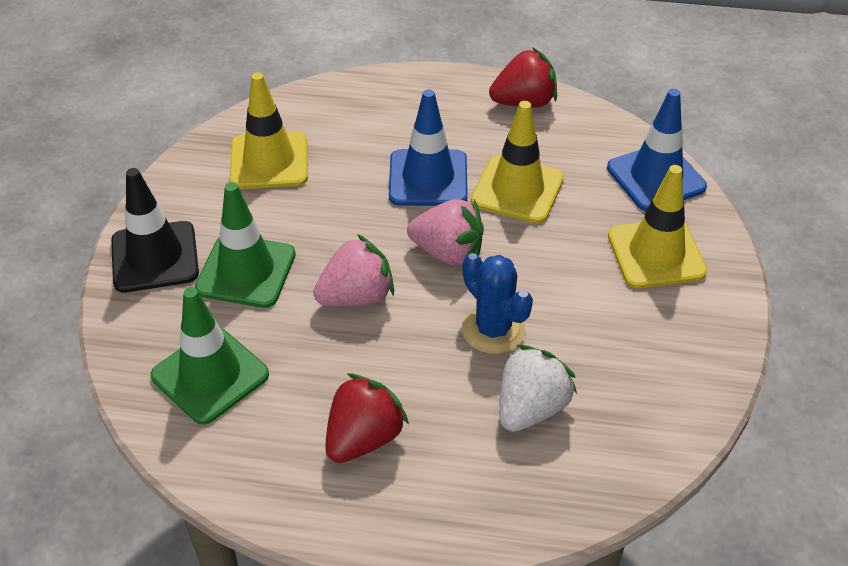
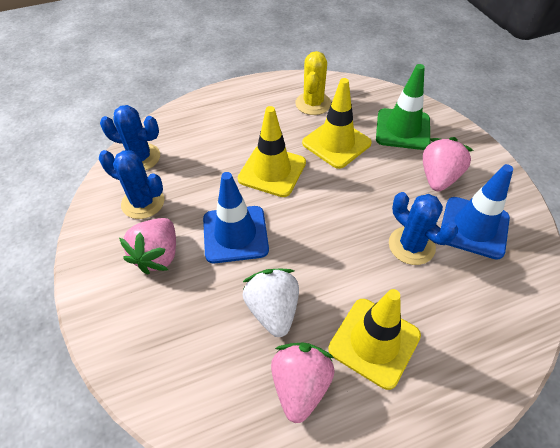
black traffic cone: 1 -> 0
blue cactus: 1 -> 3
green traffic cone: 2 -> 1
pink strawberry: 2 -> 3
red strawberry: 2 -> 0
yellow cactus: 0 -> 1

